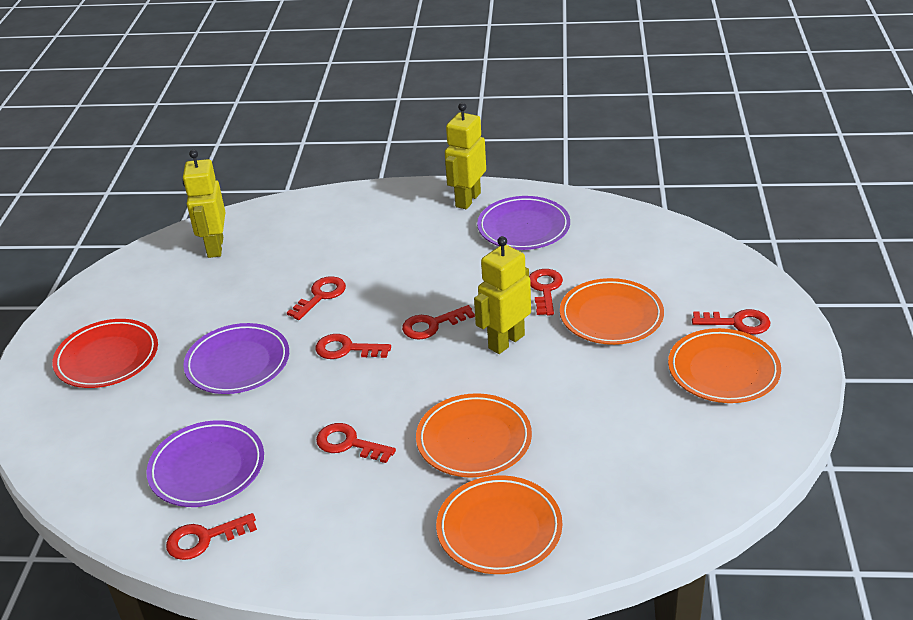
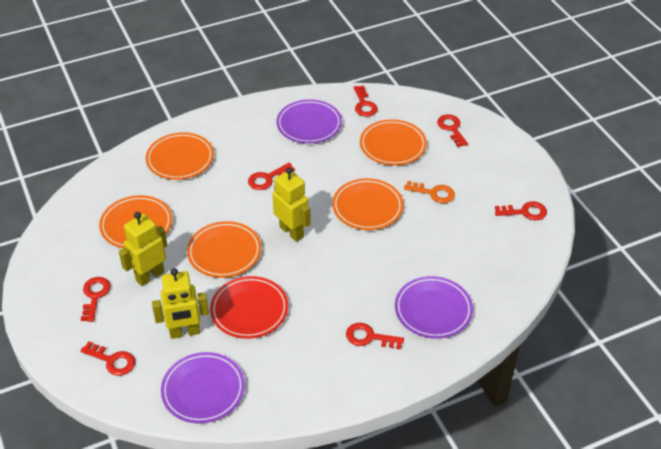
orange key: 0 -> 1
orange plate: 4 -> 5

